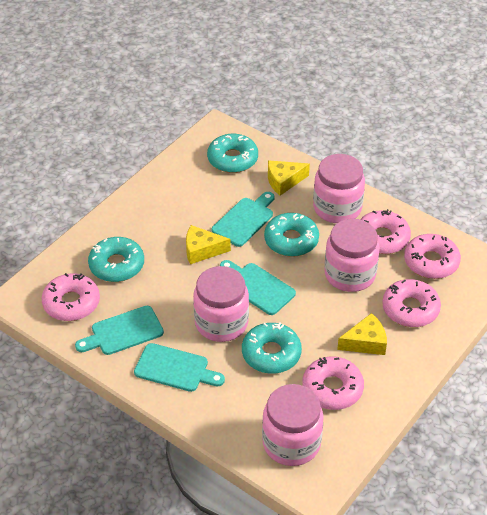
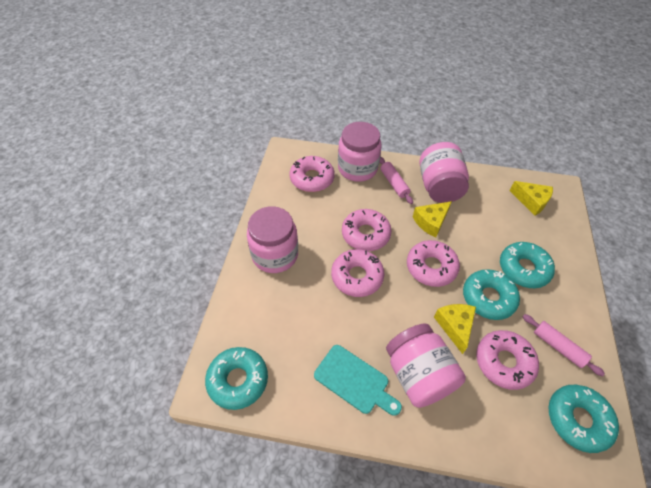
pink rolling pin: 0 -> 2
turquoise cutting board: 4 -> 1

